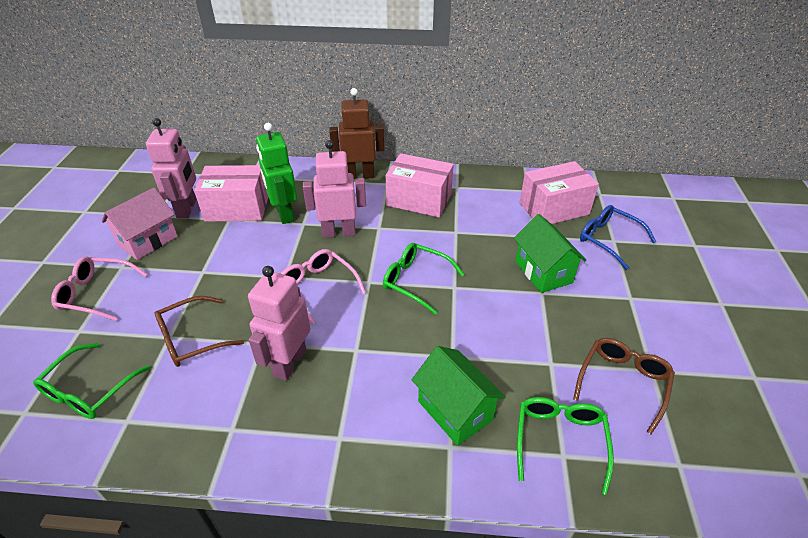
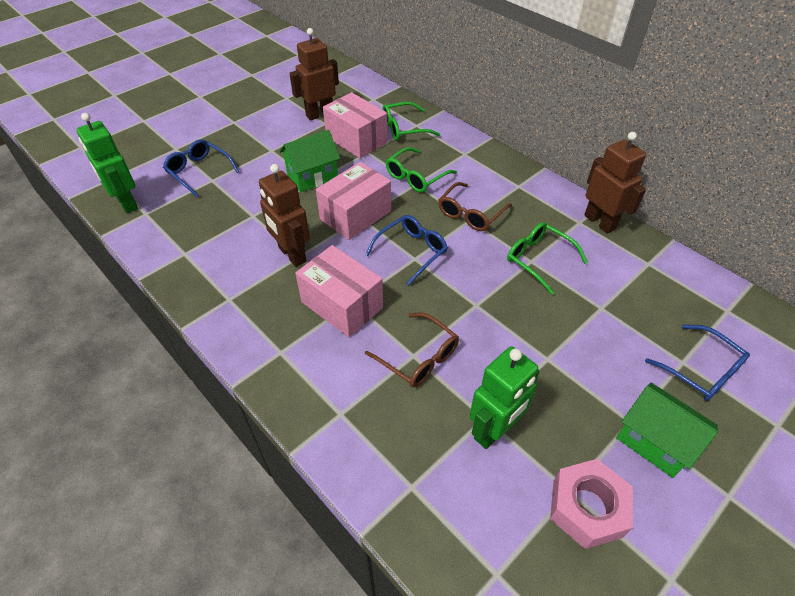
blue glasses: 1 -> 3
brown robot: 1 -> 3
green robot: 1 -> 2
pink glasses: 2 -> 0
pink house: 1 -> 0
pink nut: 0 -> 1
pink robot: 3 -> 0

